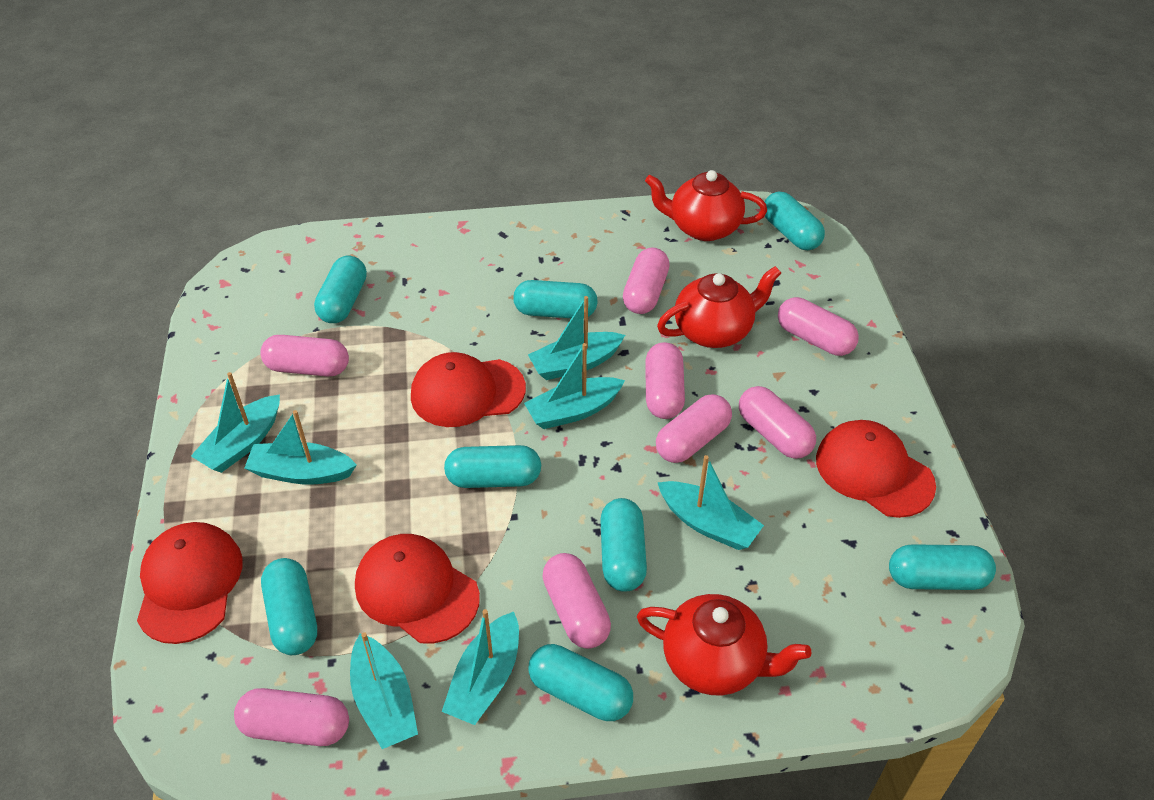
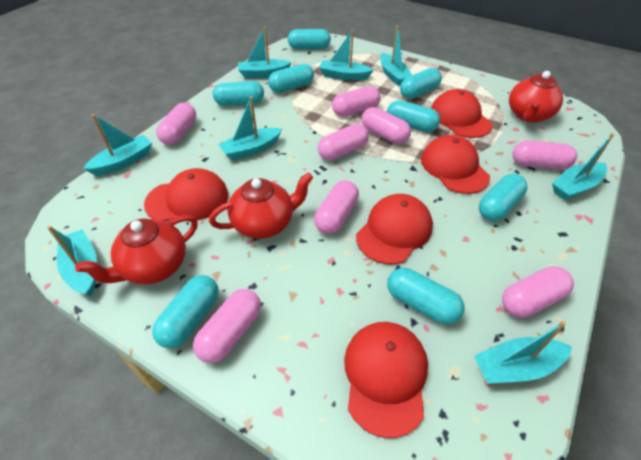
red cap: 4 -> 5
turquoise boat: 7 -> 8

